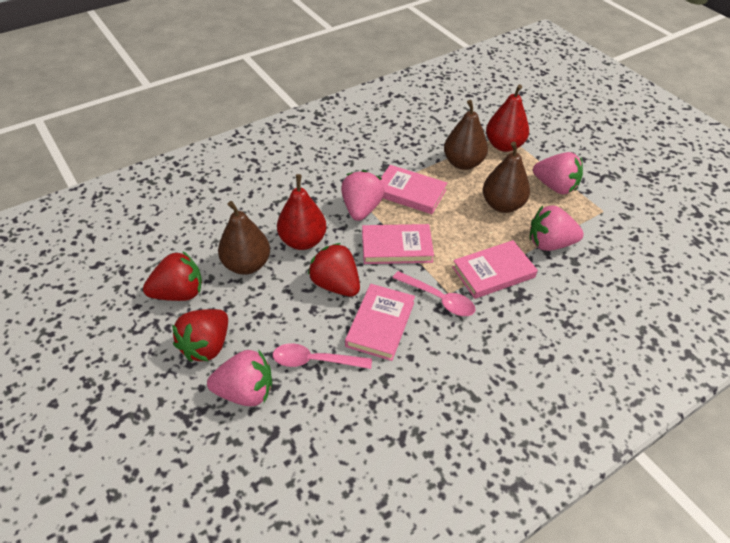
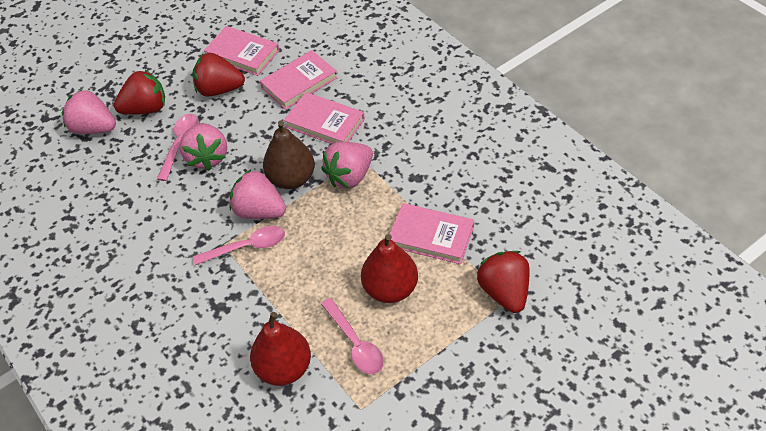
brown pear: 3 -> 1
pink spoon: 2 -> 3

